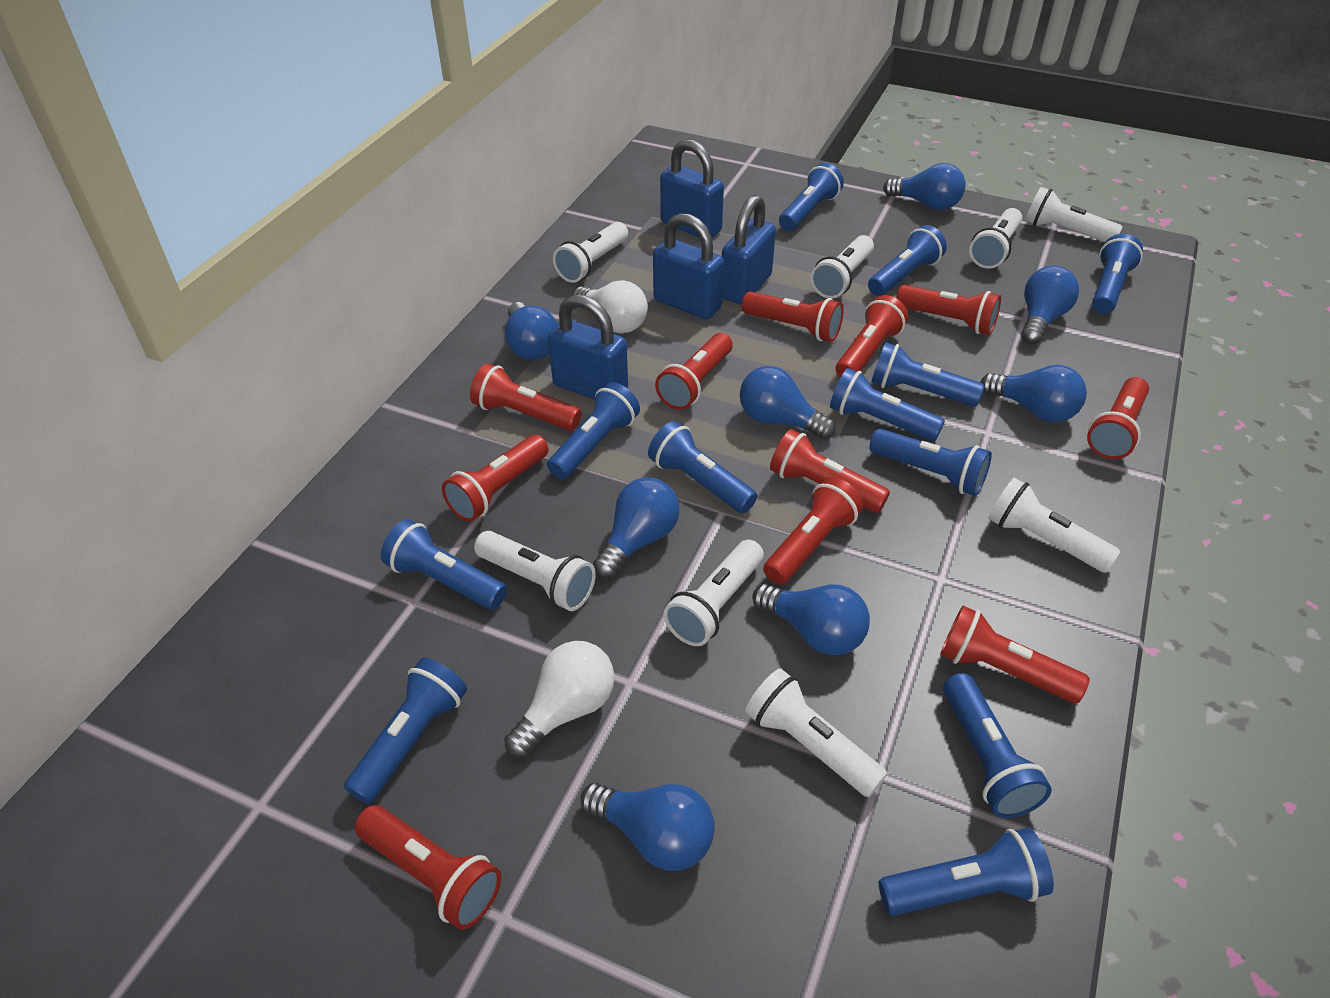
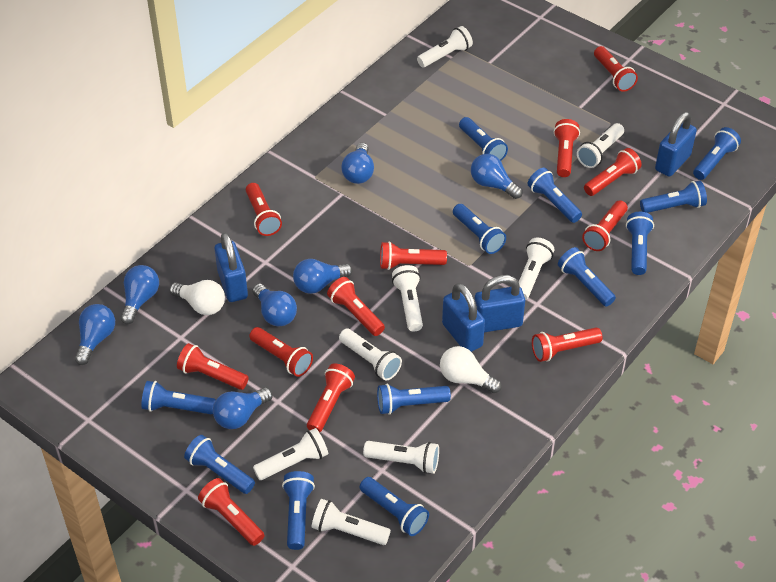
blue light bulb: 8 -> 7
red flashlight: 11 -> 12

